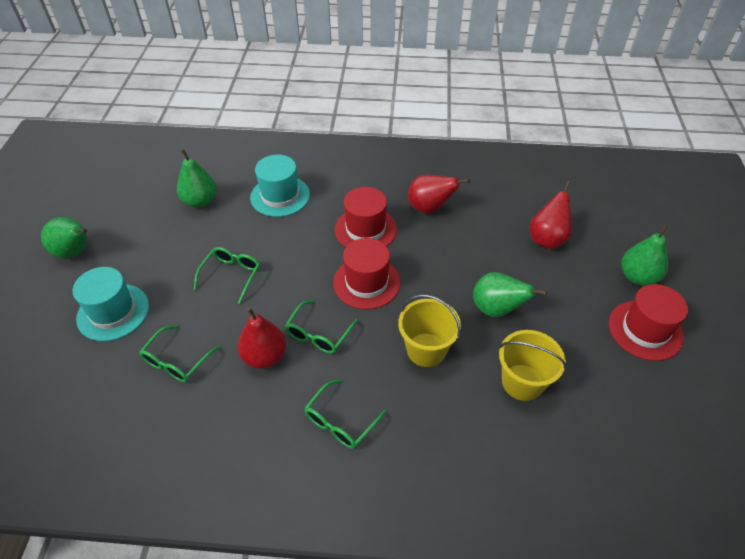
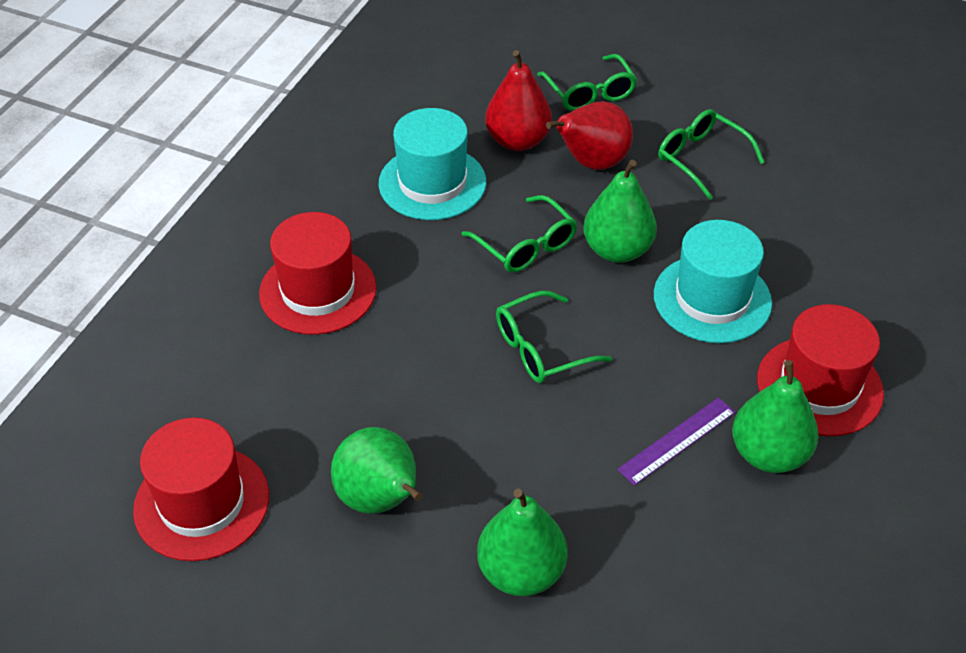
purple ruler: 0 -> 1
red pear: 3 -> 2
yellow bucket: 2 -> 0

